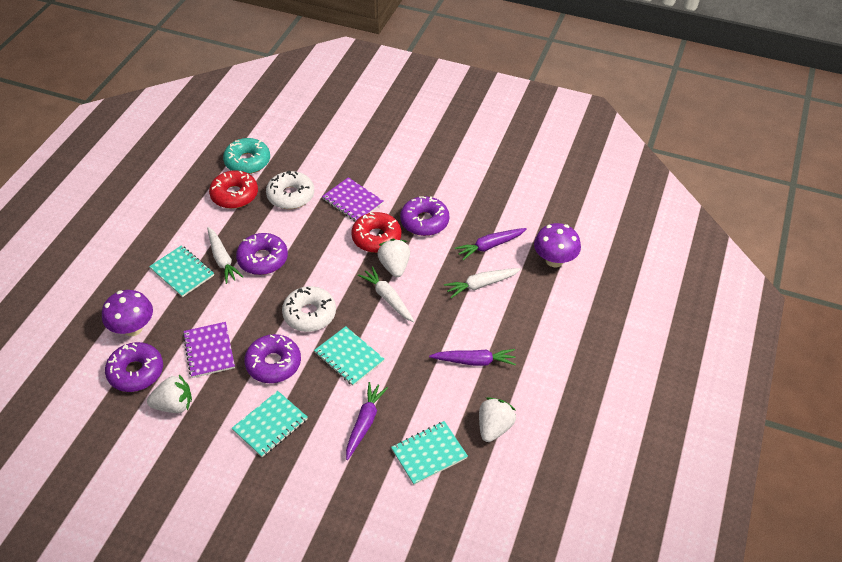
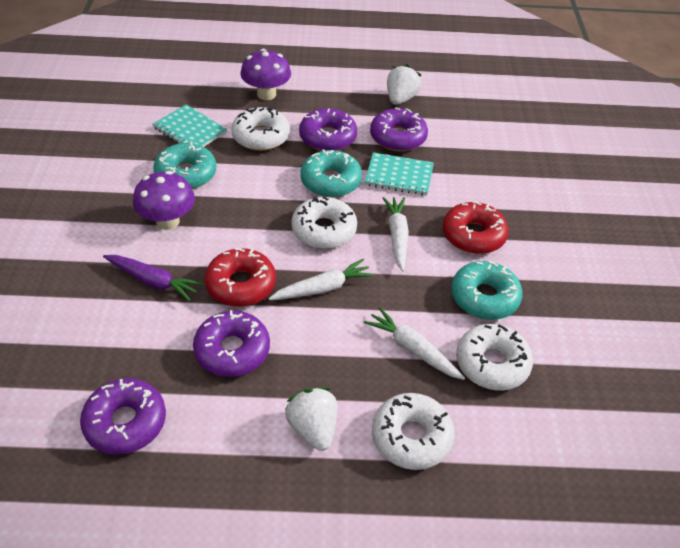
purple carrot: 3 -> 1
purple notebook: 2 -> 0
turquoise donut: 1 -> 3
turquoise notebook: 4 -> 2
white donut: 2 -> 4
white strawberry: 3 -> 2

